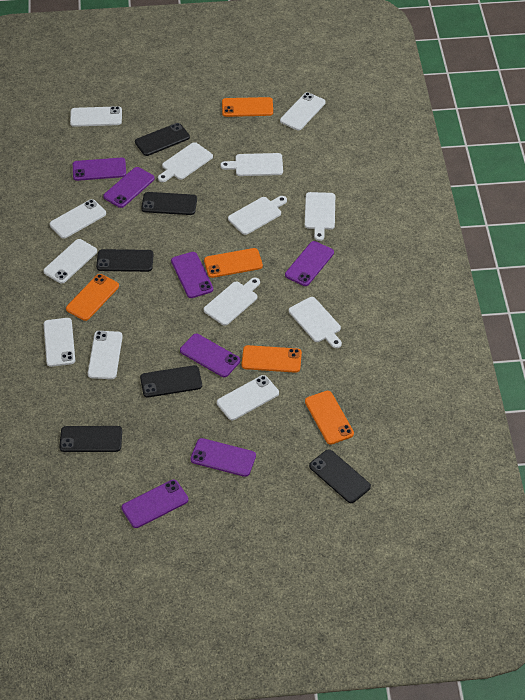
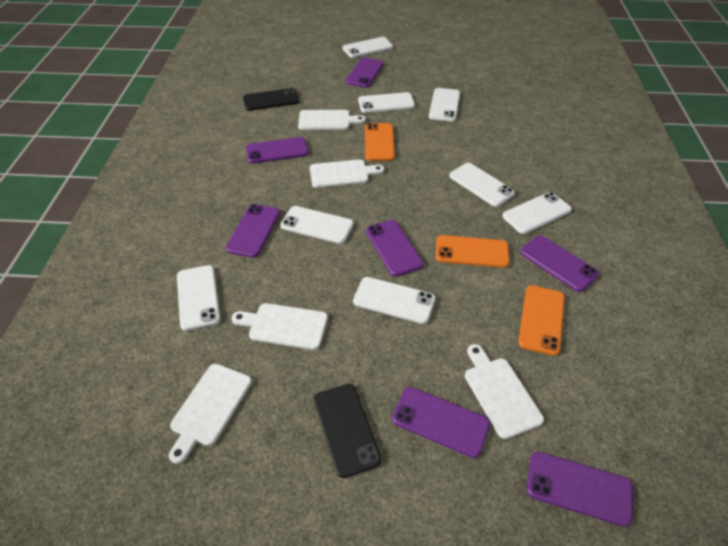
black phone: 6 -> 2
orange phone: 5 -> 3
white cutting board: 6 -> 5
white phone: 7 -> 8

